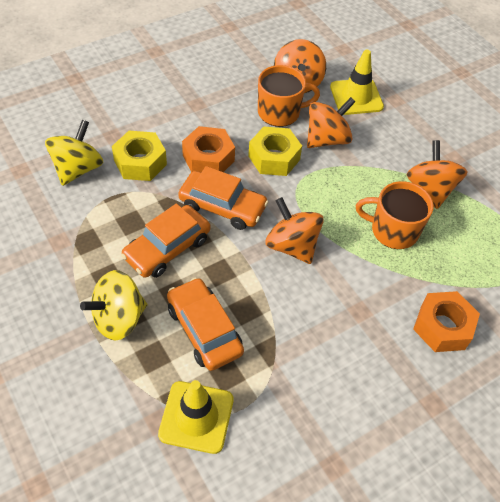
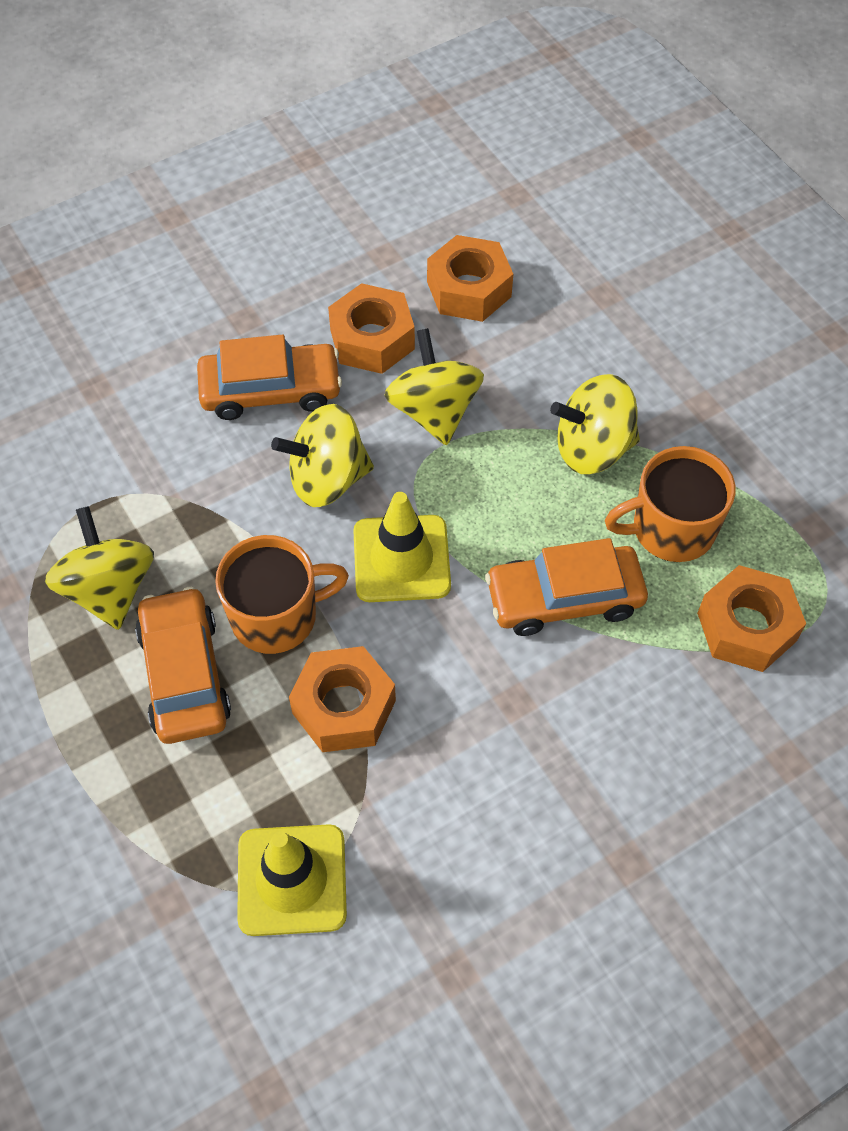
orange nut: 2 -> 4
orange spinning top: 4 -> 0
yellow nut: 2 -> 0
yellow spinning top: 2 -> 4

